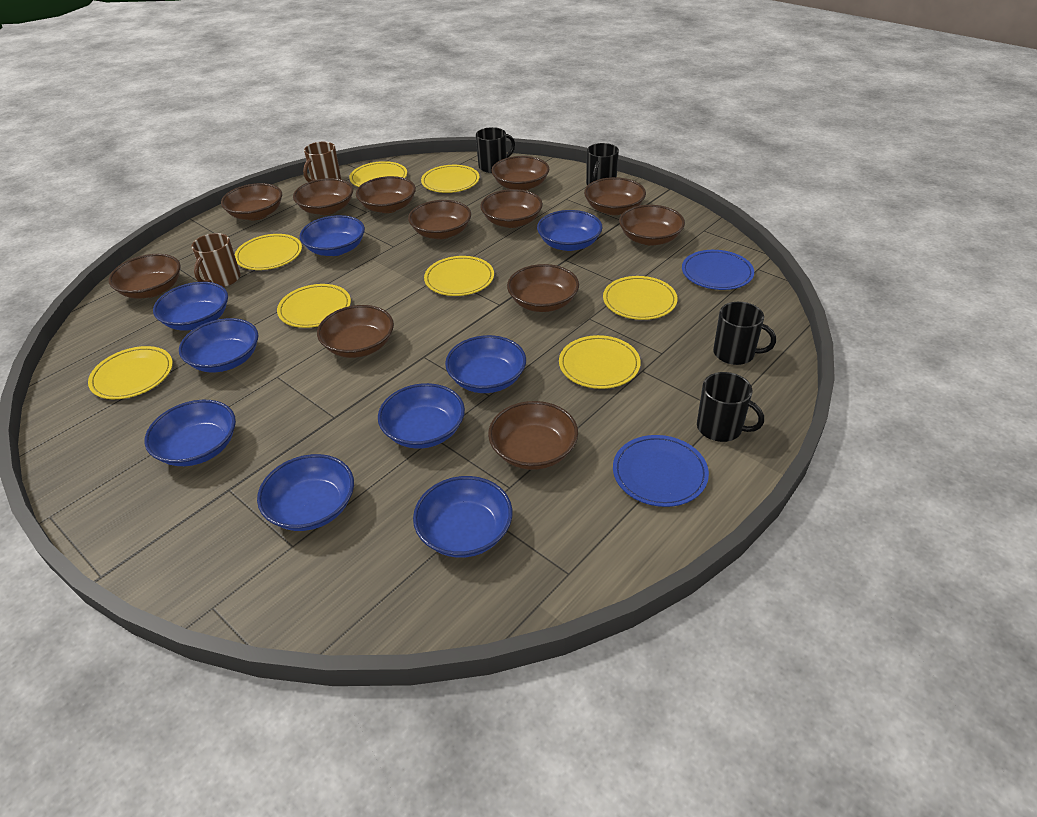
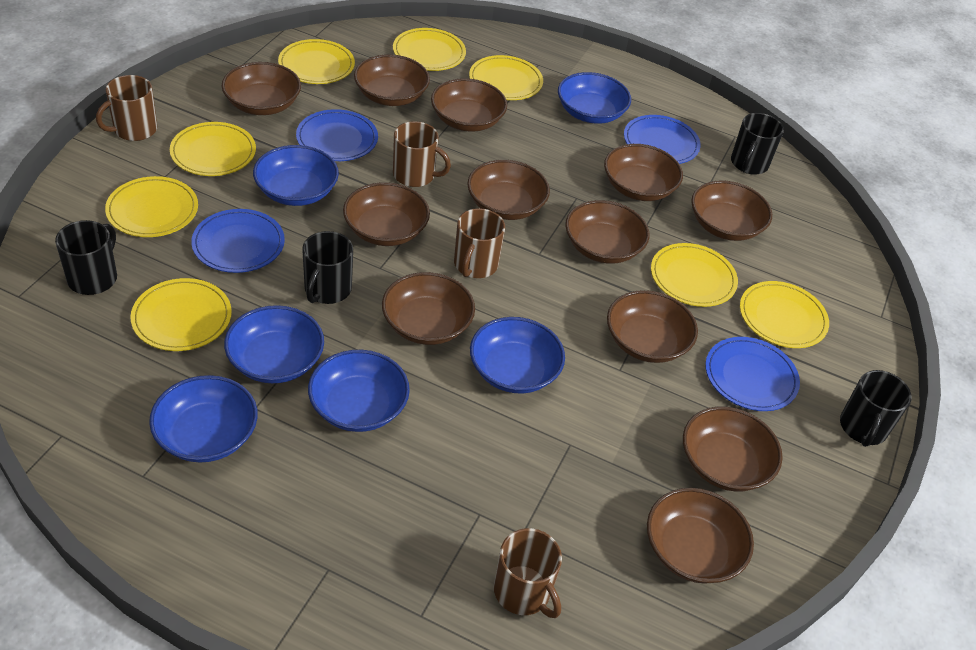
blue bowl: 9 -> 6
blue plate: 2 -> 4
brown mug: 2 -> 4

